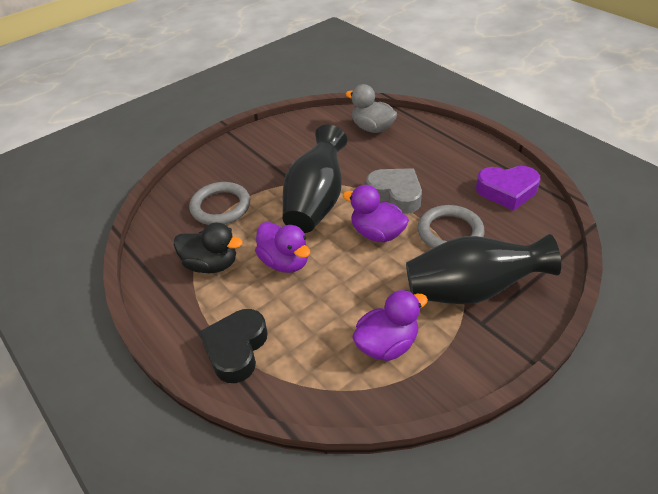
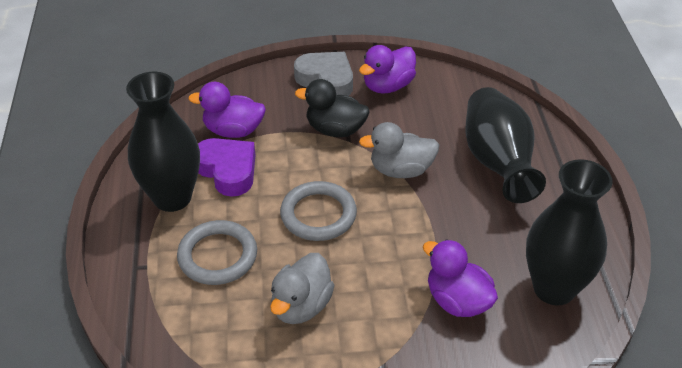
black heart: 1 -> 0
black vase: 2 -> 3
grey duck: 1 -> 2

